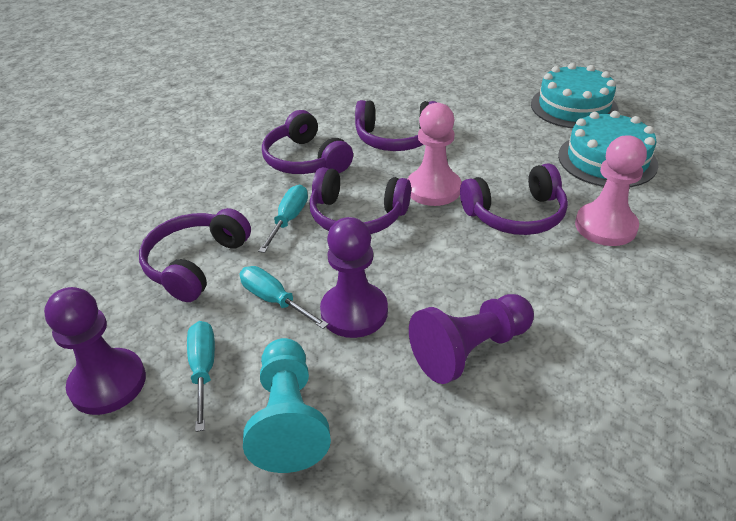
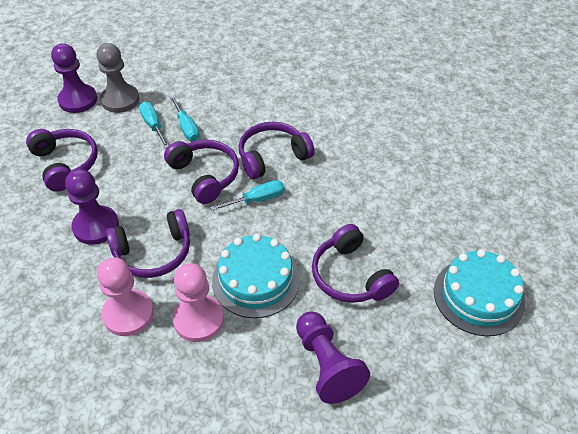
grey pawn: 0 -> 1
turquoise pawn: 1 -> 0

